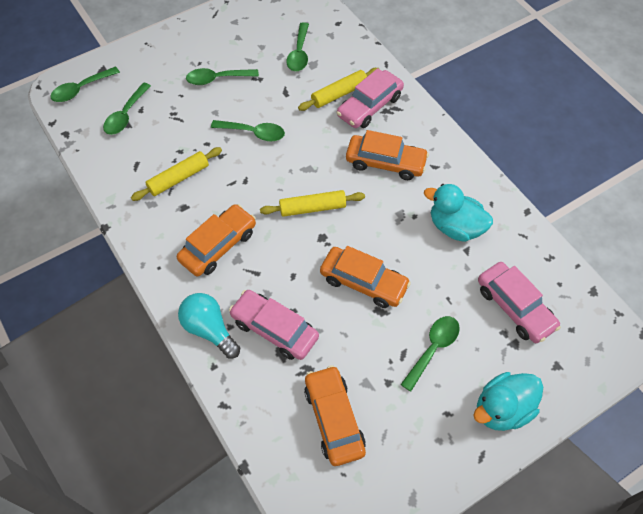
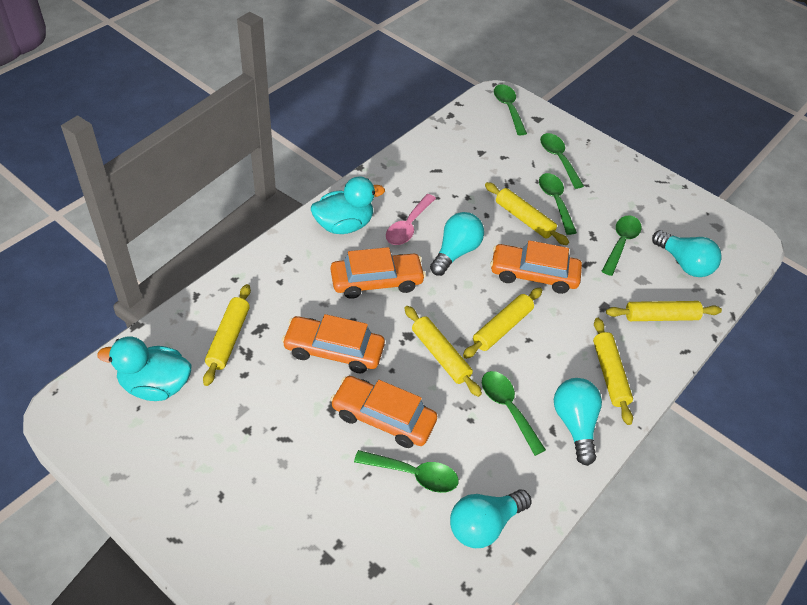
pink car: 3 -> 0
pink spoon: 0 -> 1
turquoise light bulb: 1 -> 4
yellow rolling pin: 3 -> 6

